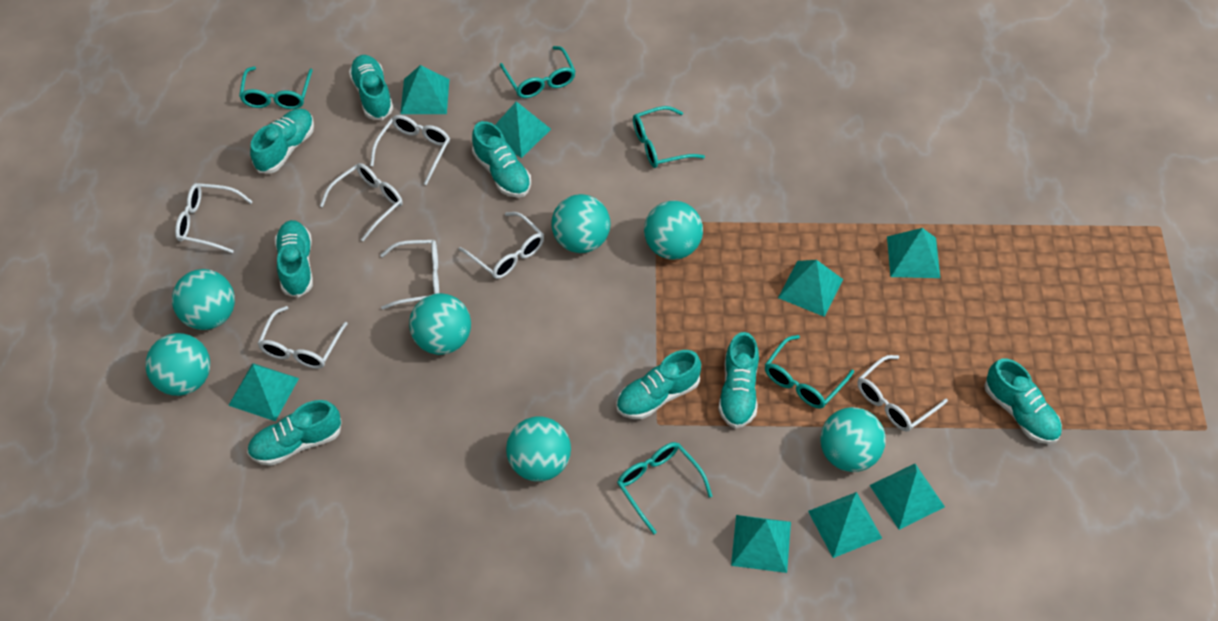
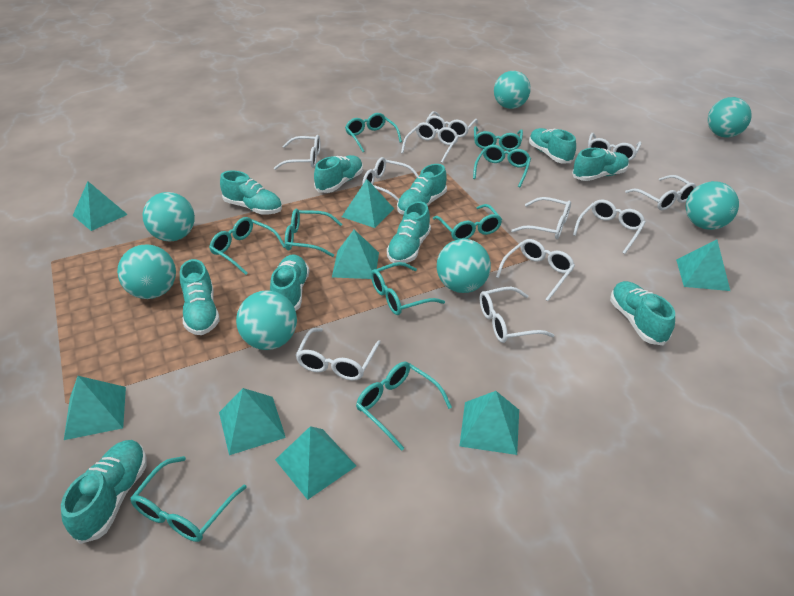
turquoise glasses: 5 -> 9
turquoise shoe: 8 -> 10
white glasses: 7 -> 11

